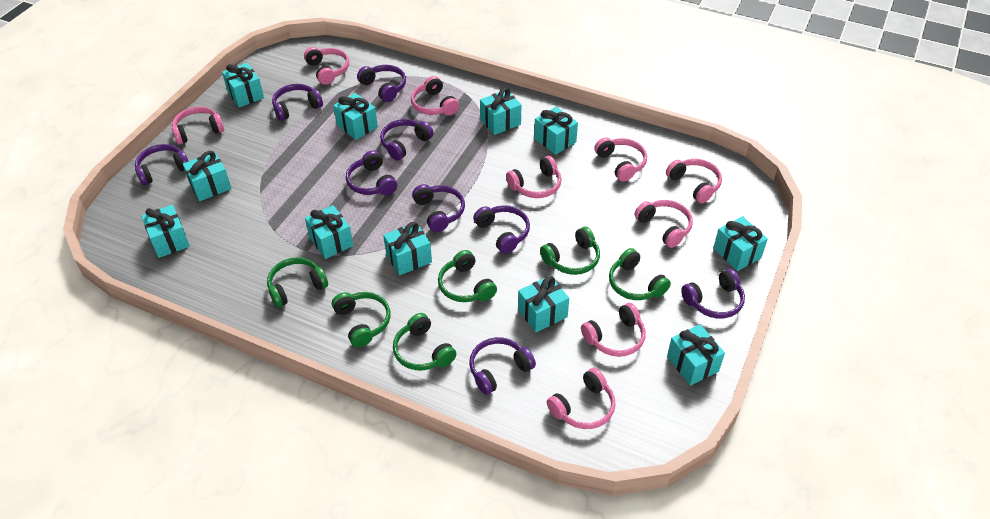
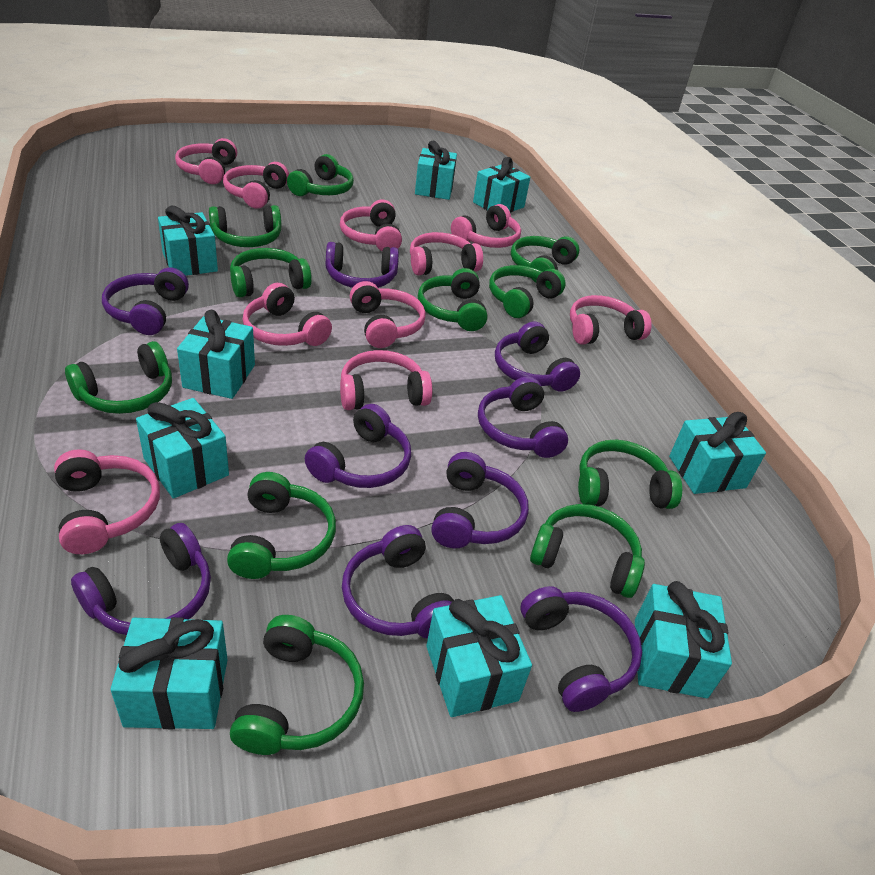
green headphones: 6 -> 11
pink headphones: 9 -> 10
turquoise gift: 11 -> 9

